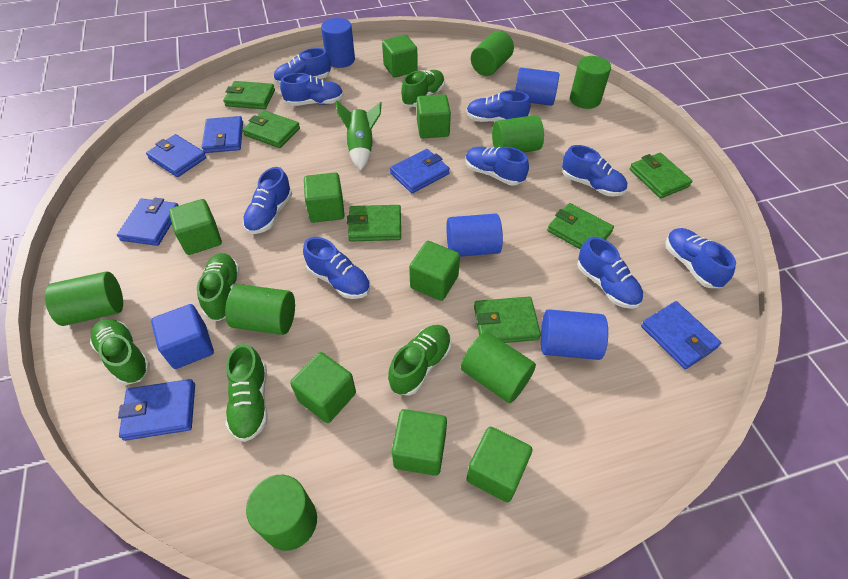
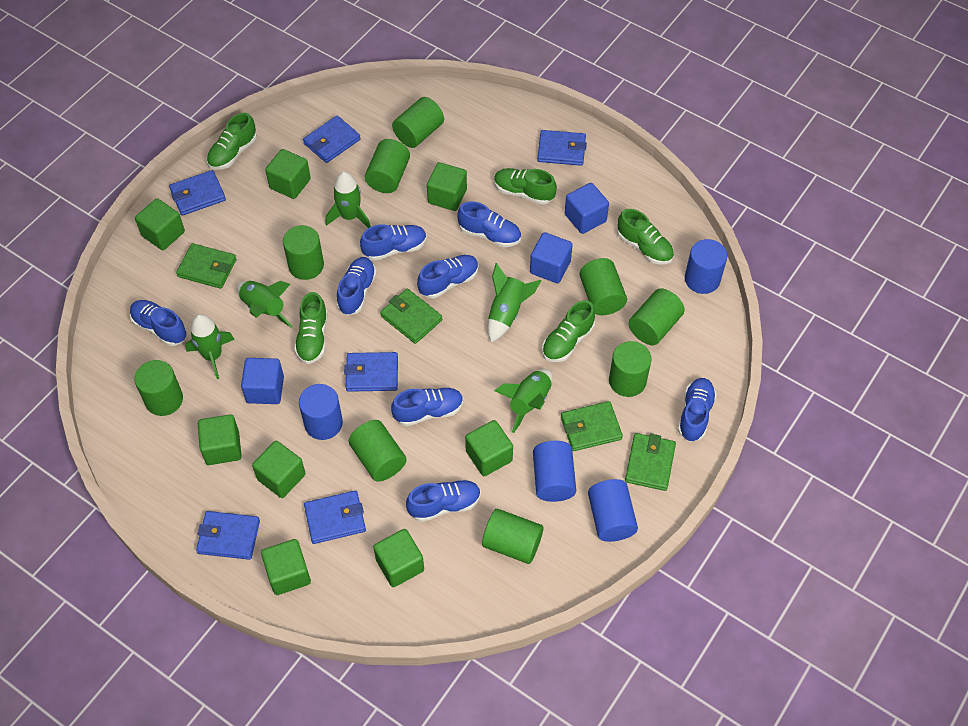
blue cube: 1 -> 3
blue shoe: 9 -> 8
green cylinder: 7 -> 9
green rocket: 1 -> 5
green wallet: 6 -> 4

